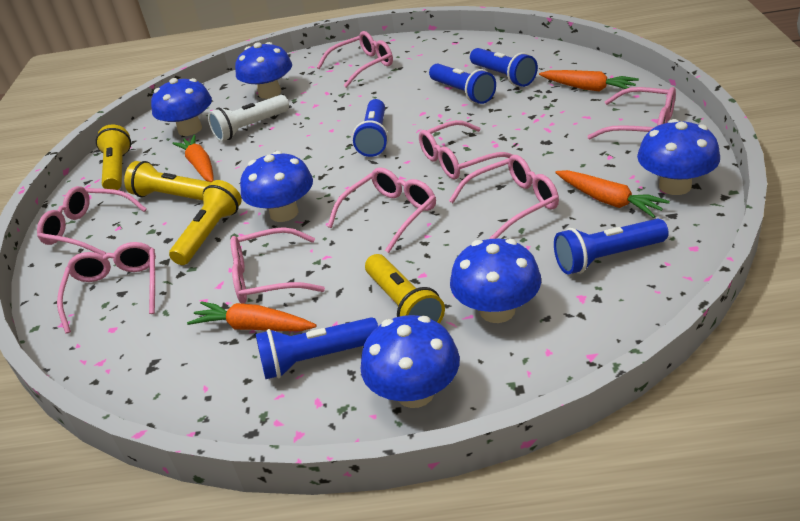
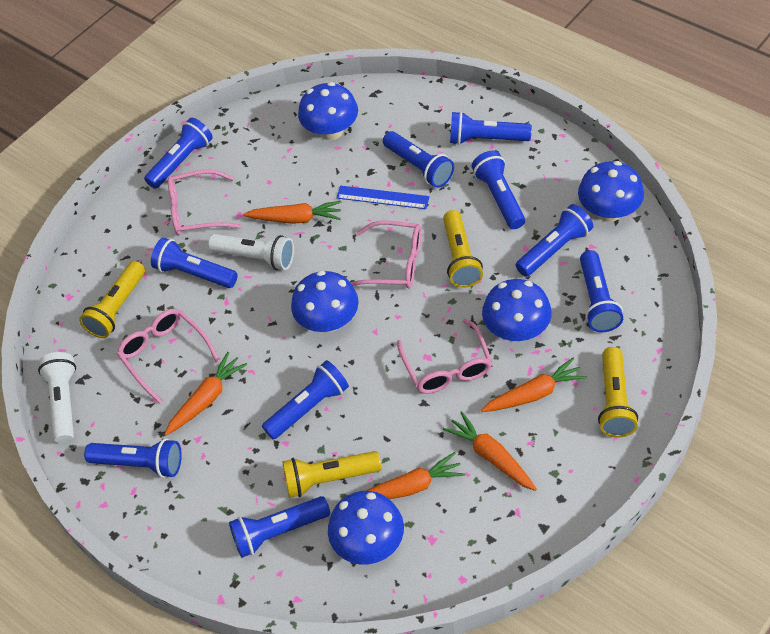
blue flashlight: 5 -> 10
blue mushroom: 6 -> 5
blue ruler: 0 -> 1
orange carrot: 4 -> 5
pink glasses: 8 -> 4
white flashlight: 1 -> 2

